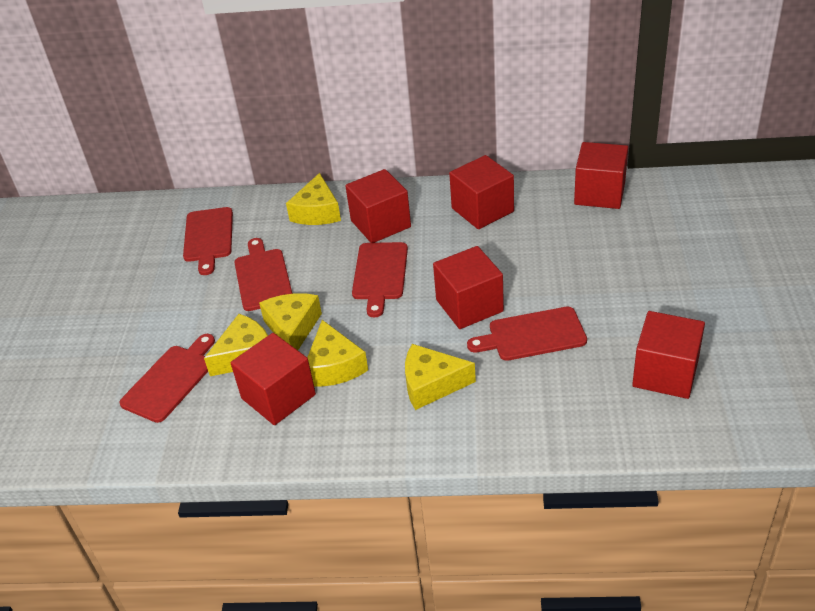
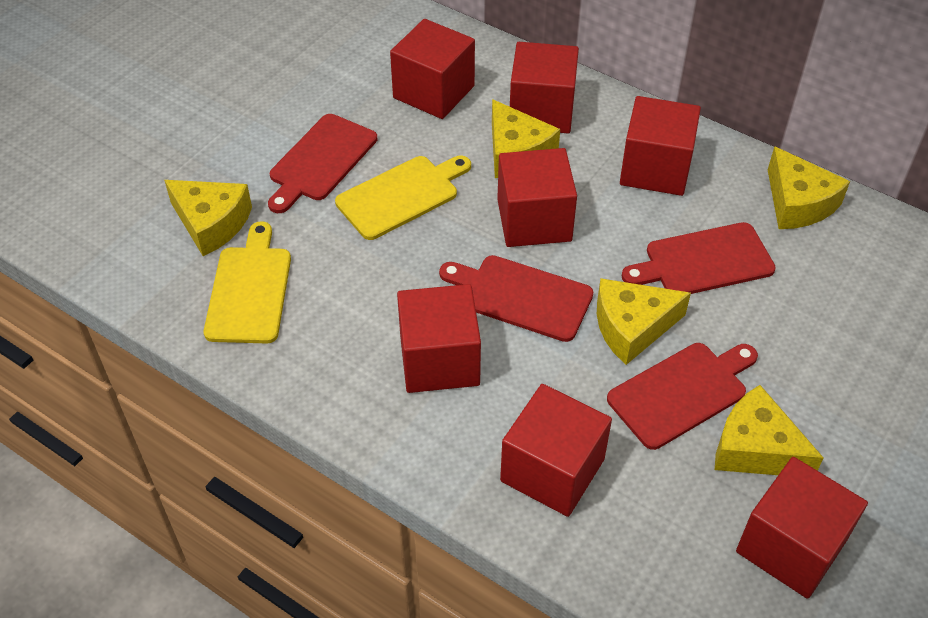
red cube: 6 -> 7
red cutting board: 5 -> 4
yellow cutting board: 0 -> 2

